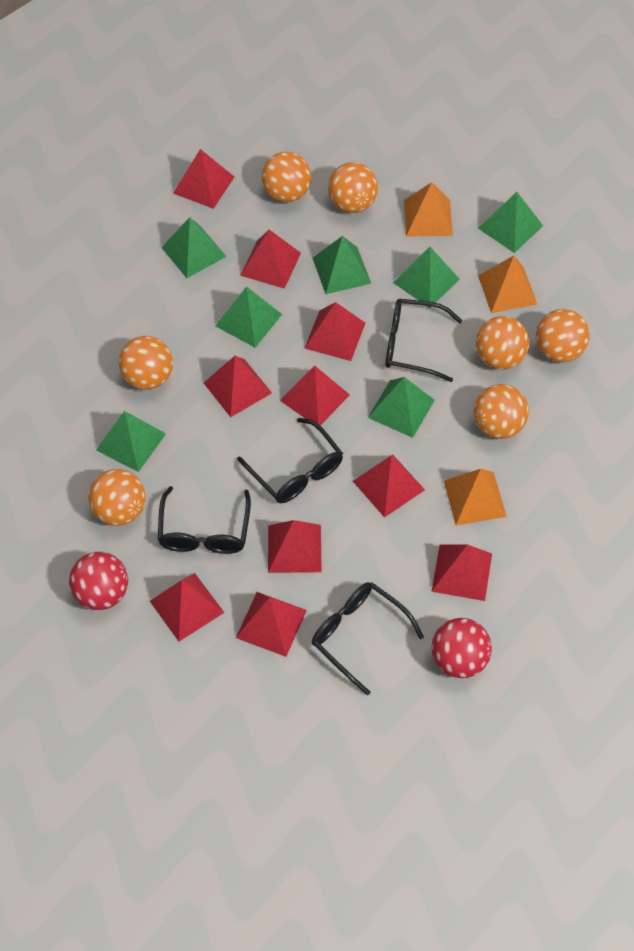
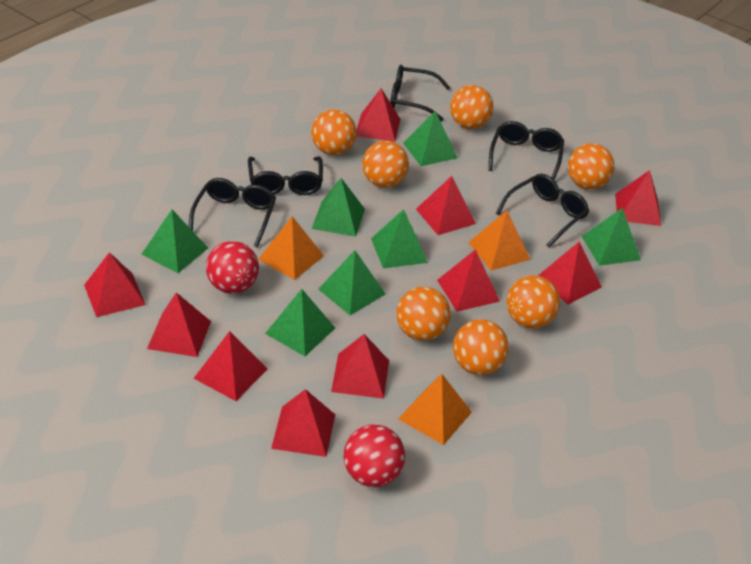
black glasses: 4 -> 5

